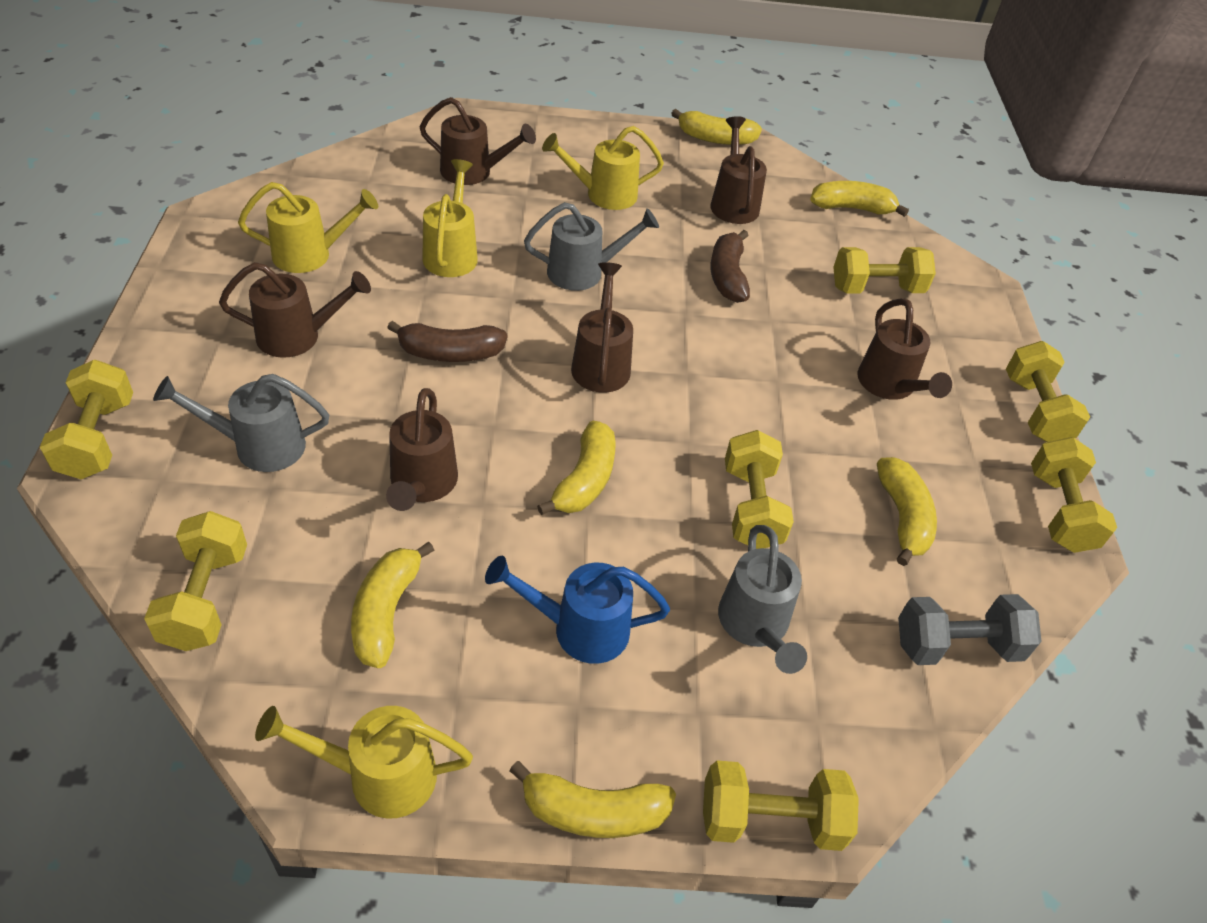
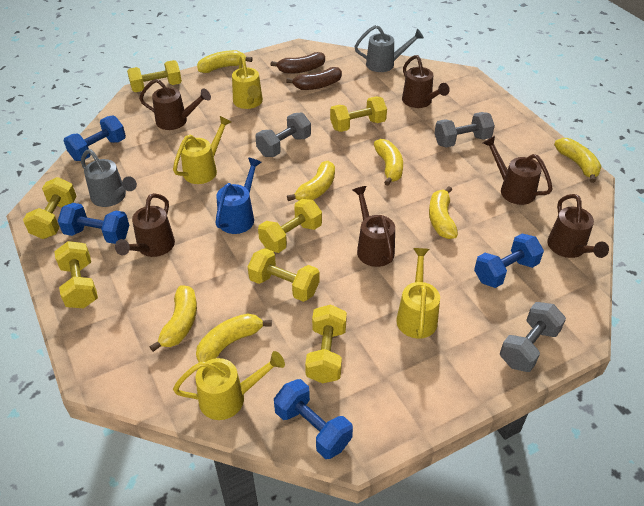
blue dumbbell: 0 -> 4
grey dumbbell: 1 -> 3
grey watering can: 3 -> 2
yellow banana: 6 -> 7

